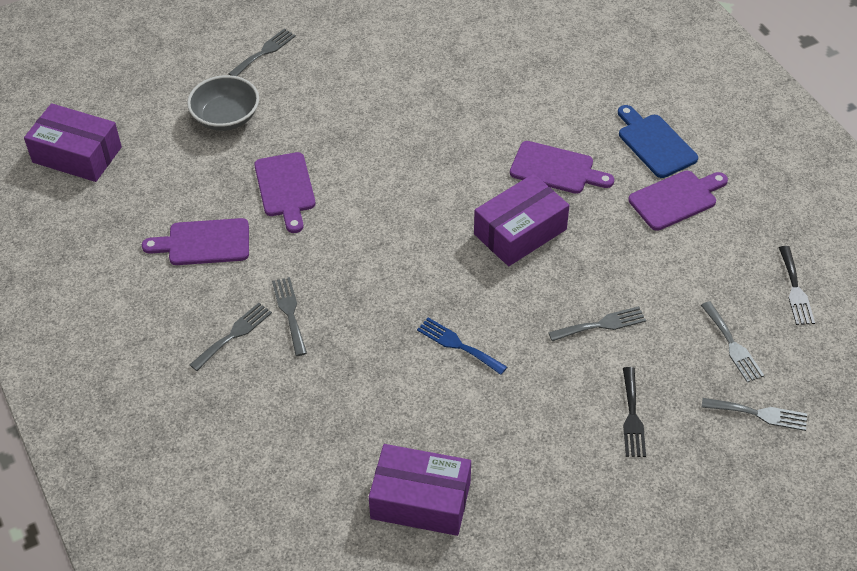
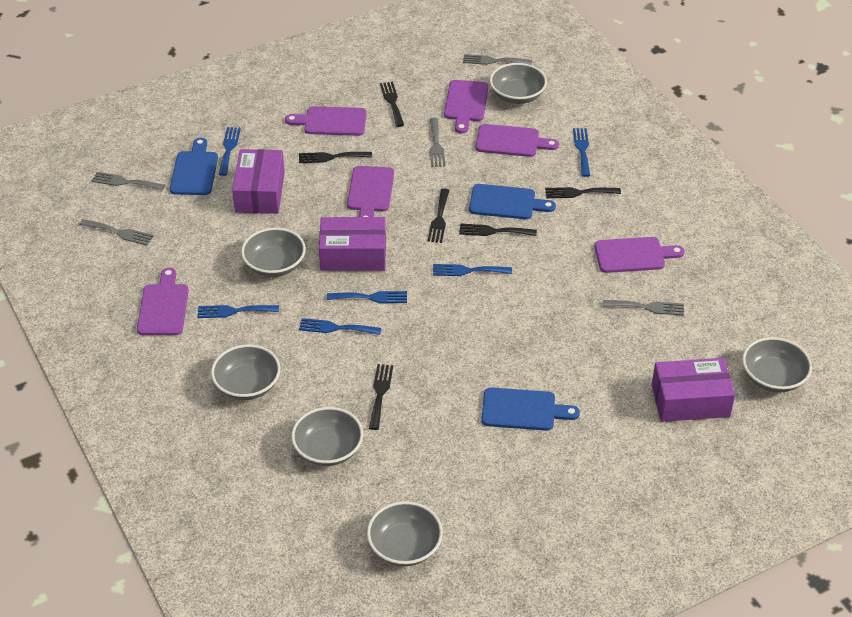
black fork: 2 -> 6
blue cutting board: 1 -> 3
blue fork: 1 -> 6
grey bowl: 1 -> 6
grey fork: 6 -> 5
purple cutting board: 4 -> 6

